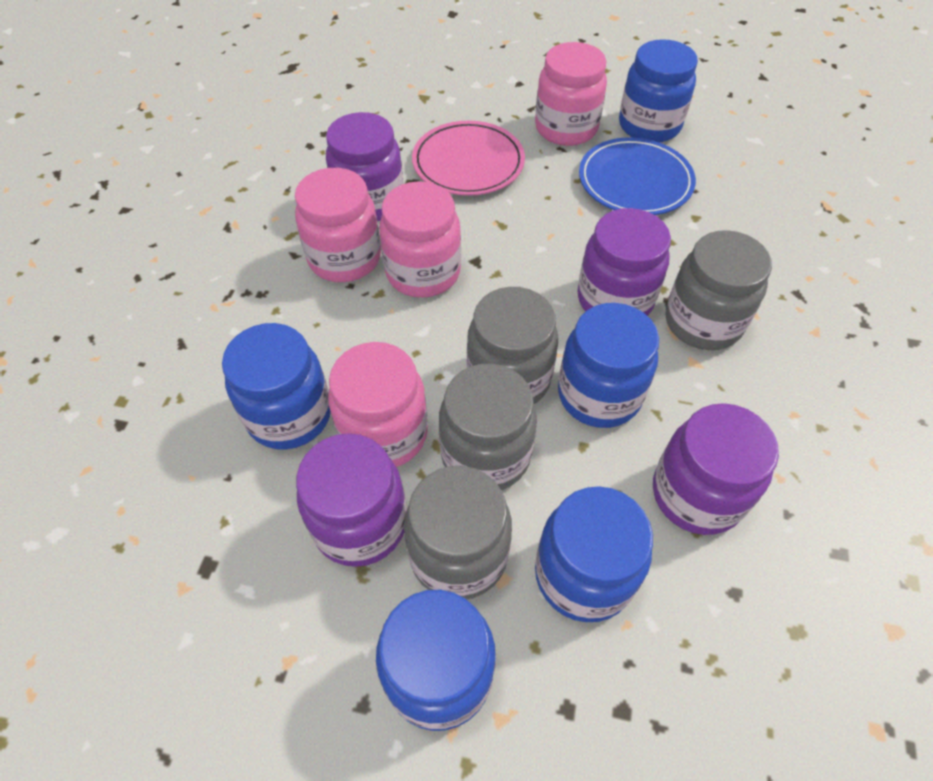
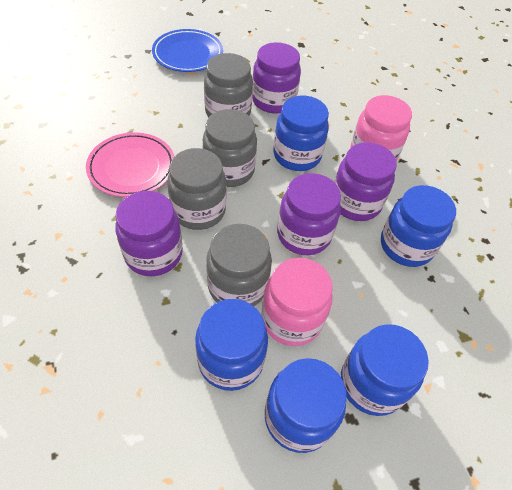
pink jar: 4 -> 2

